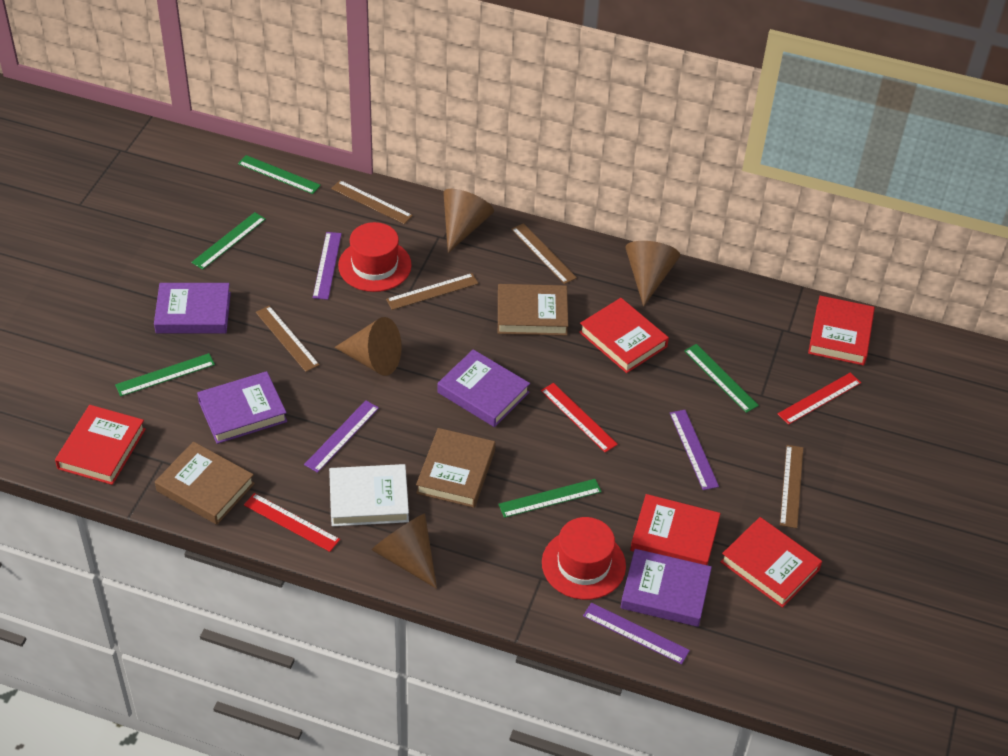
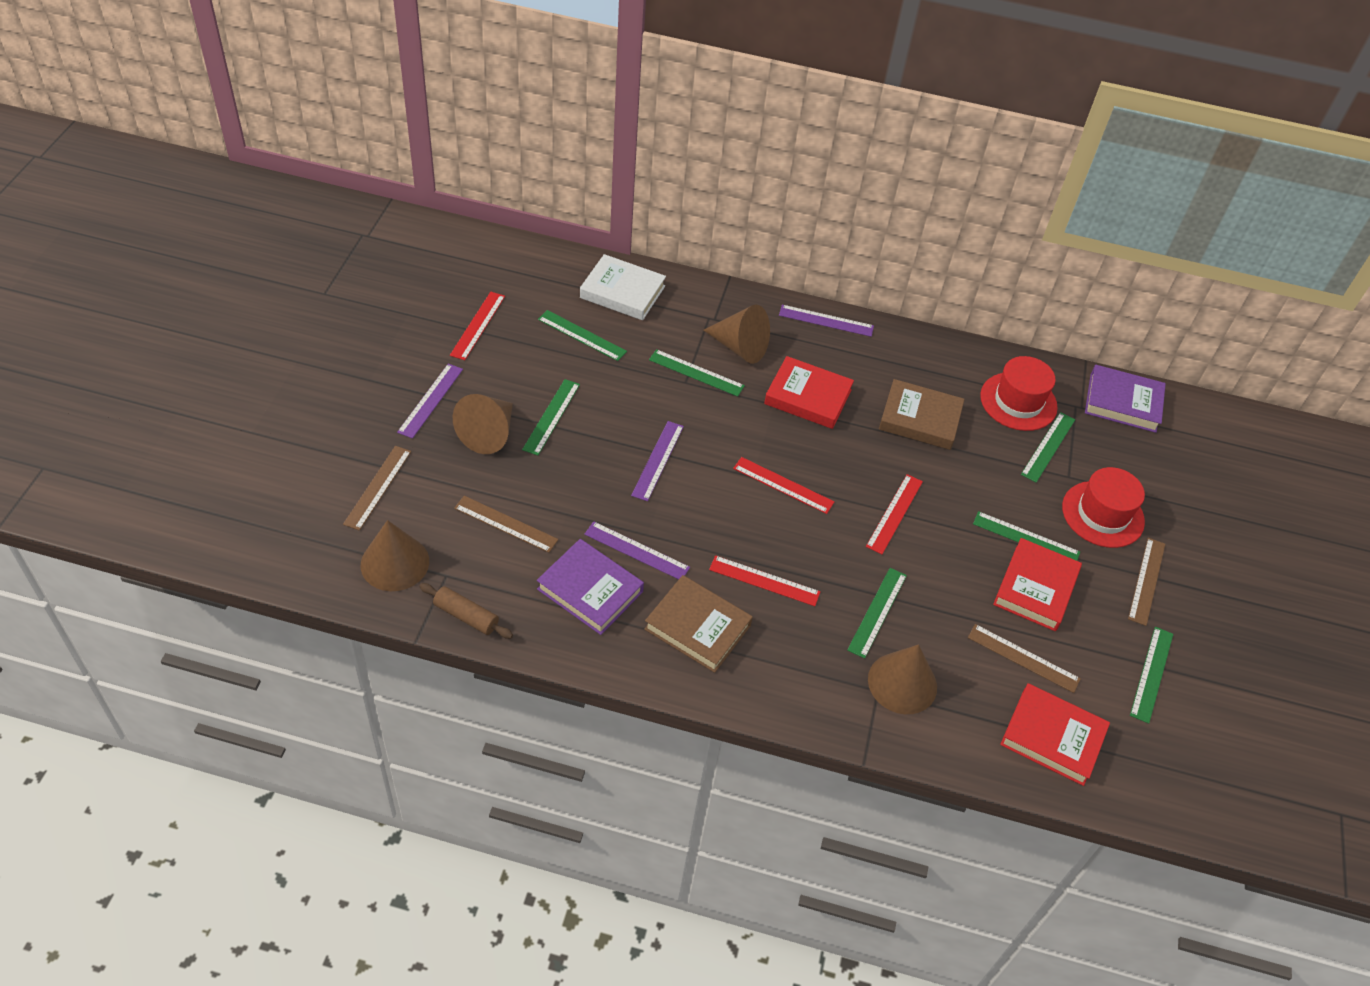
brown book: 3 -> 2
brown rolling pin: 0 -> 1
brown ruler: 5 -> 4
green ruler: 5 -> 7
purple book: 4 -> 2
red book: 5 -> 3
red ruler: 3 -> 4

